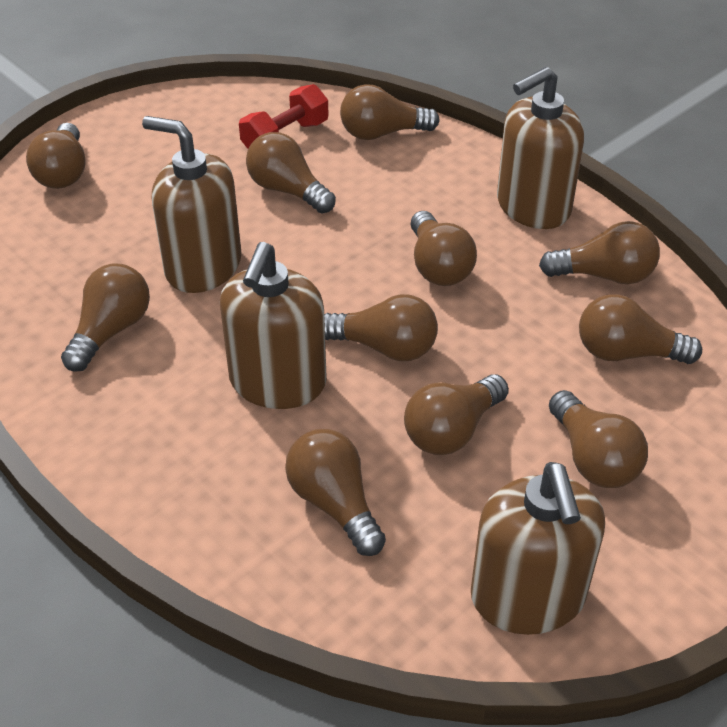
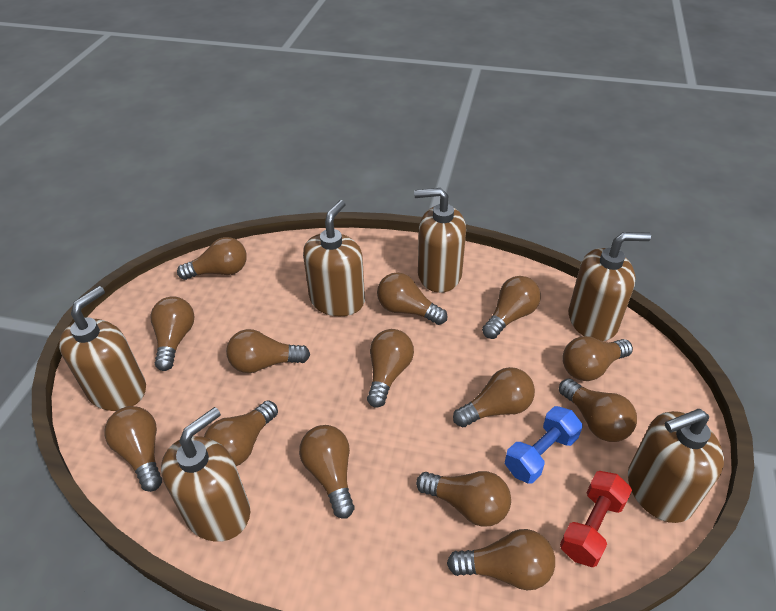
blue dumbbell: 0 -> 1
brown light bulb: 11 -> 14
brown soap dispenser: 4 -> 6

